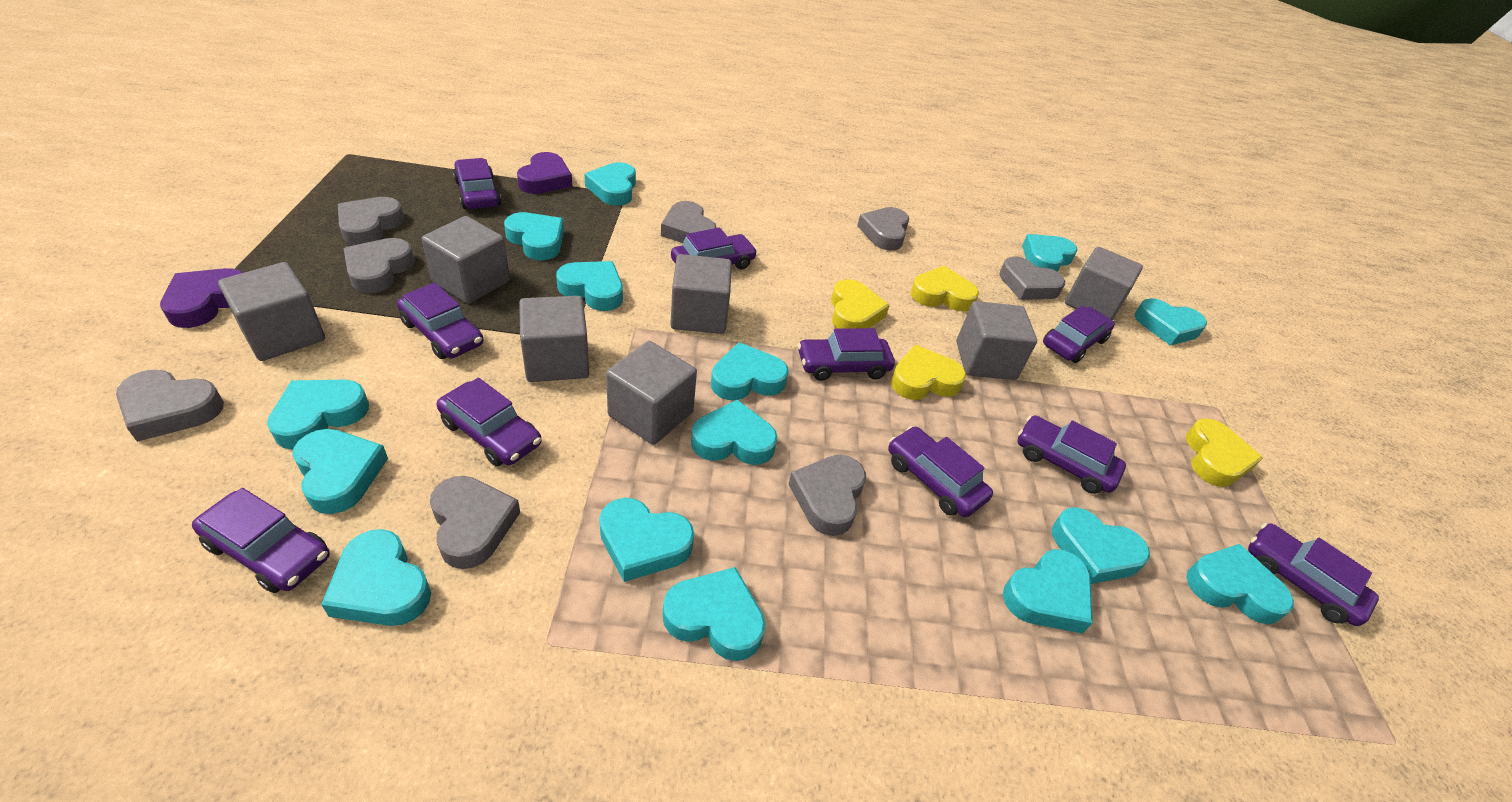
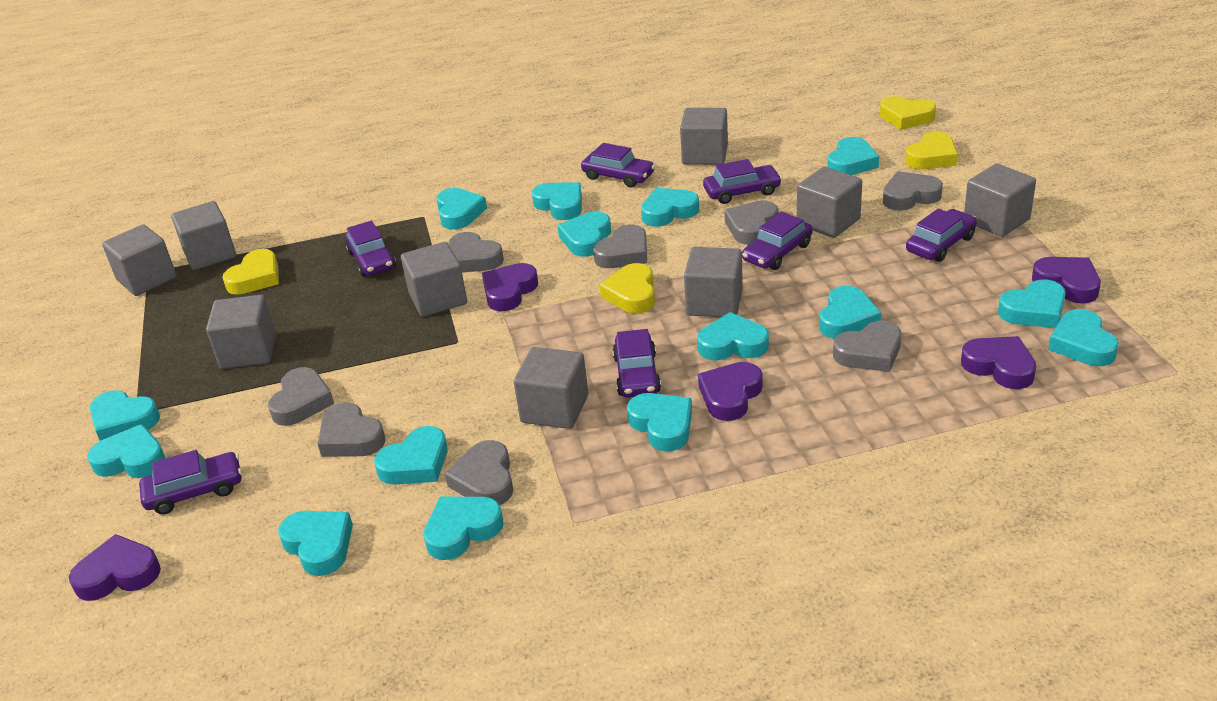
grey cube: 7 -> 9
purple car: 10 -> 7
purple heart: 2 -> 5

